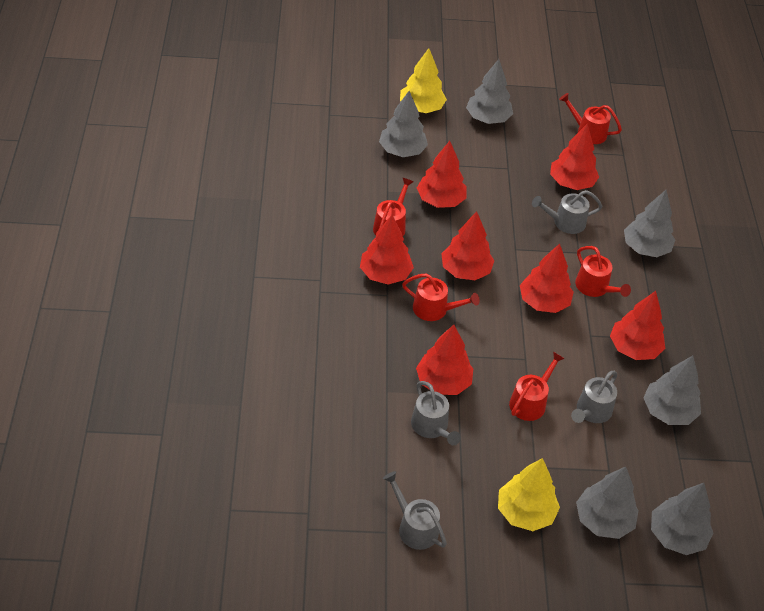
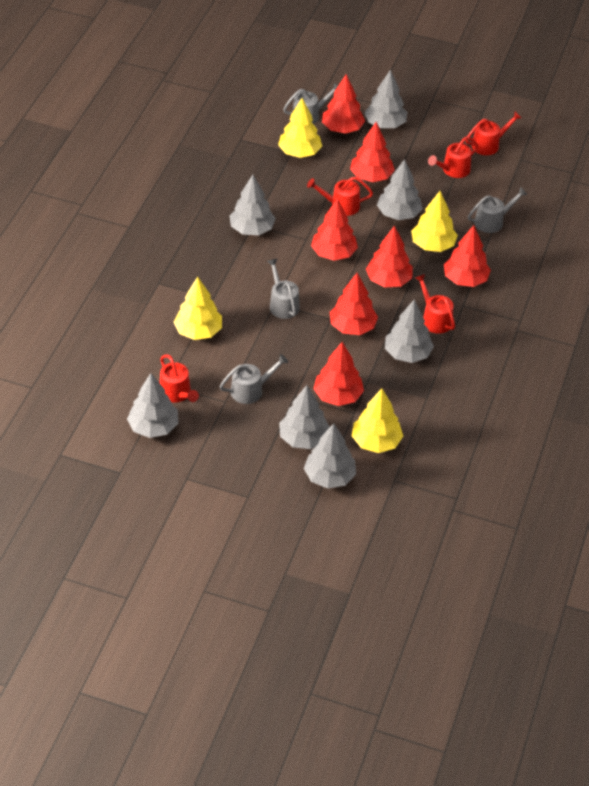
grey tree: 6 -> 7
yellow tree: 2 -> 4

